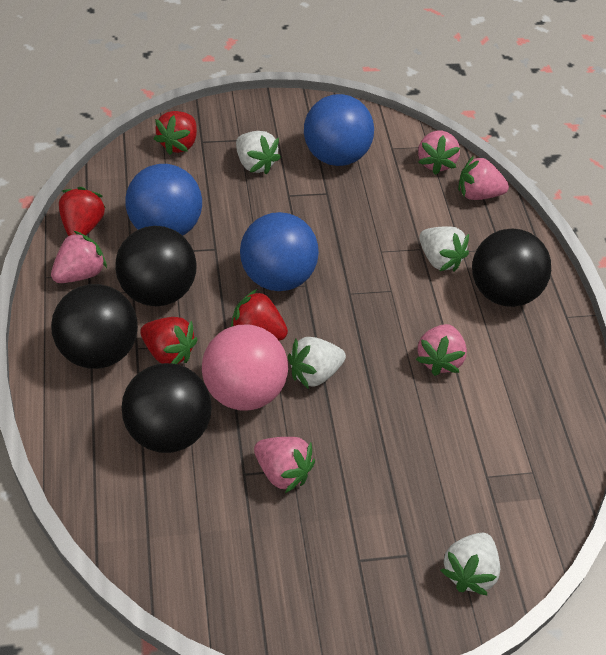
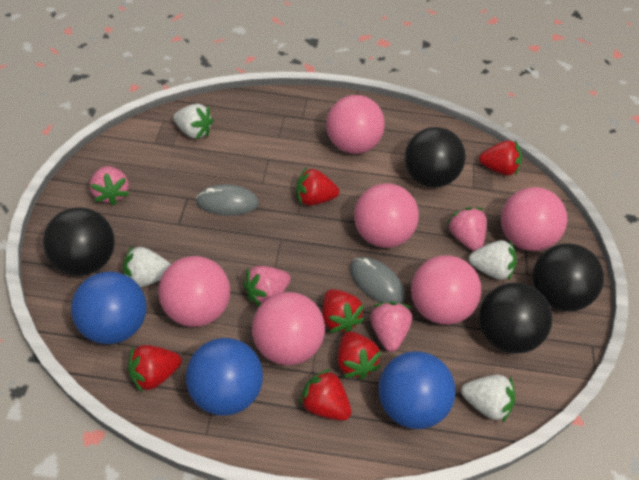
grey mouse: 0 -> 2
pink ball: 1 -> 6
pink strawberry: 5 -> 4
red strawberry: 4 -> 6

